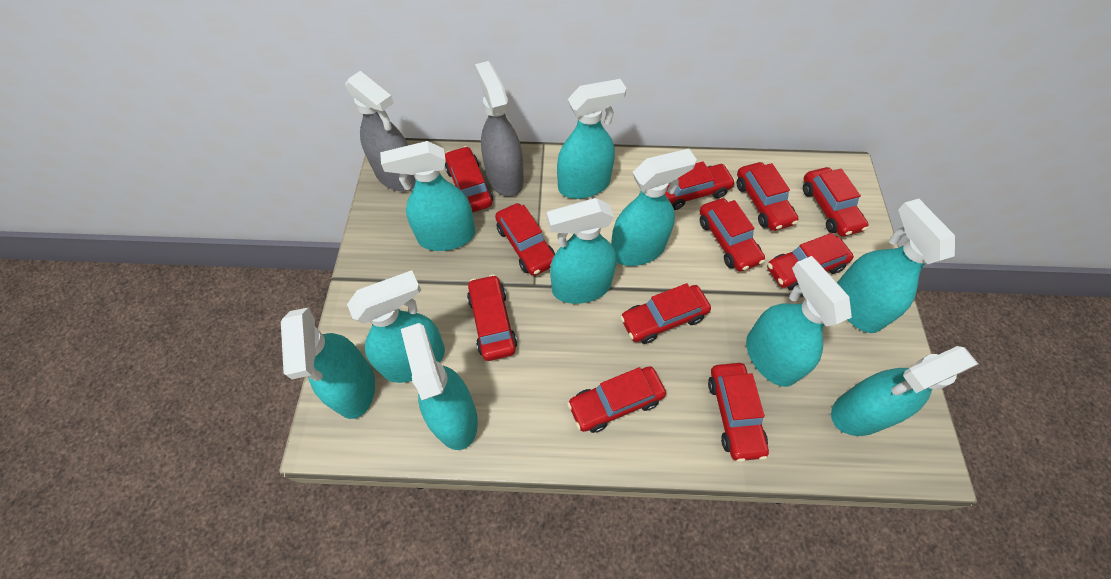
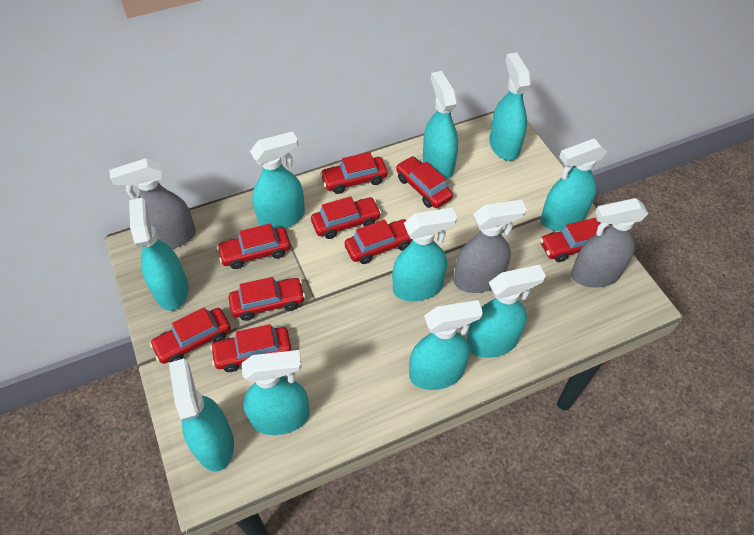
grey spray bottle: 2 -> 3
red car: 11 -> 9

